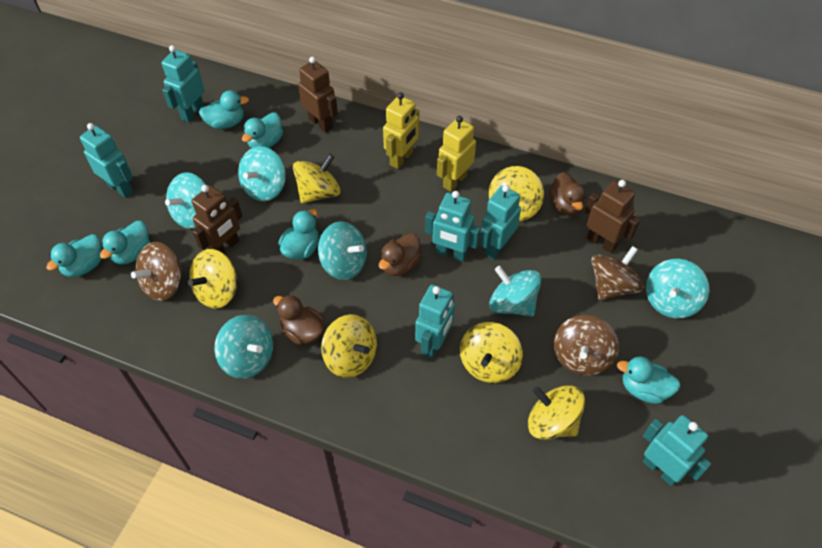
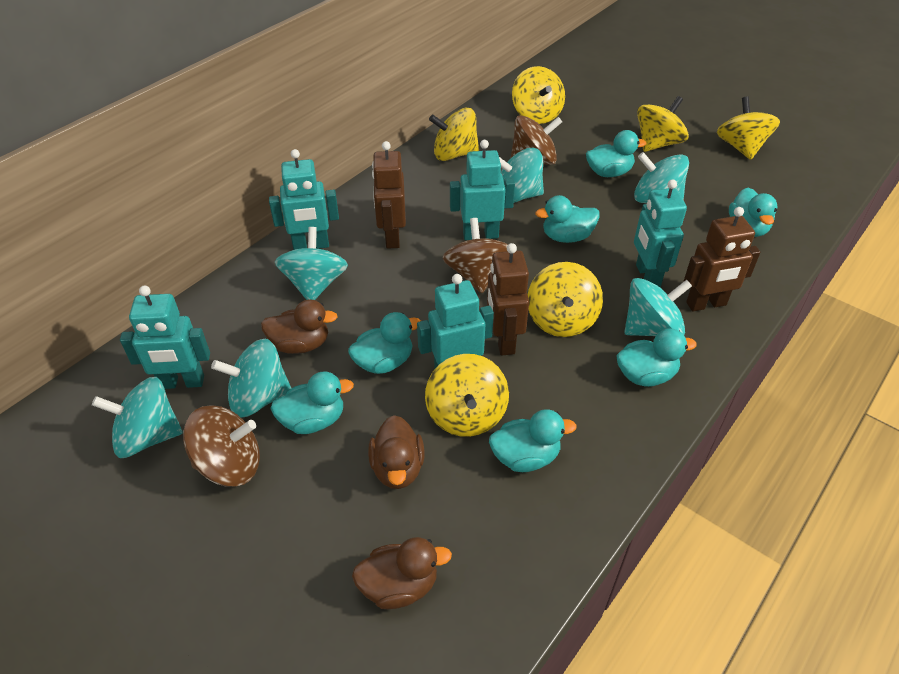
turquoise duck: 6 -> 7
turquoise robot: 6 -> 5
yellow robot: 2 -> 0

